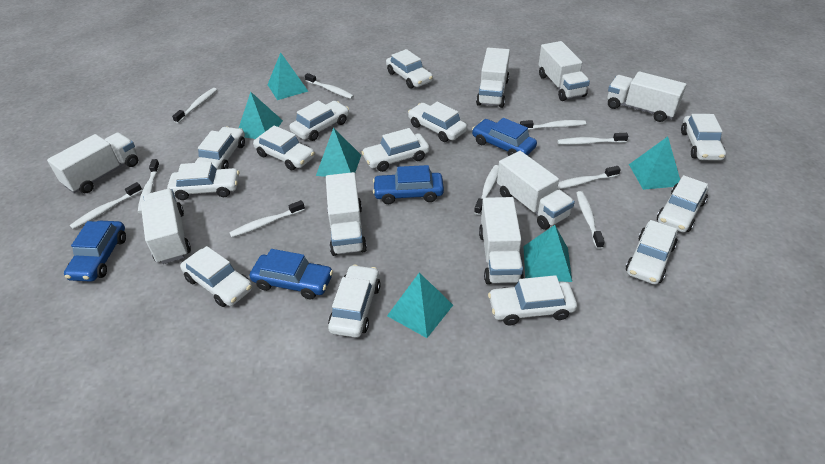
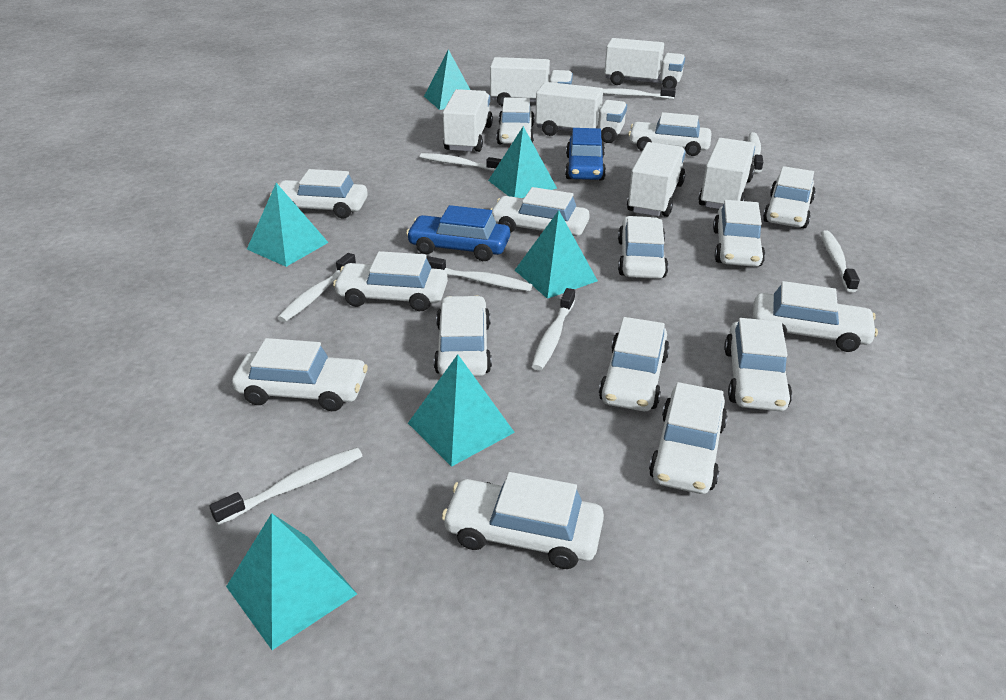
blue car: 4 -> 2
white car: 13 -> 15
white toothbrush: 10 -> 8
white truck: 8 -> 6

